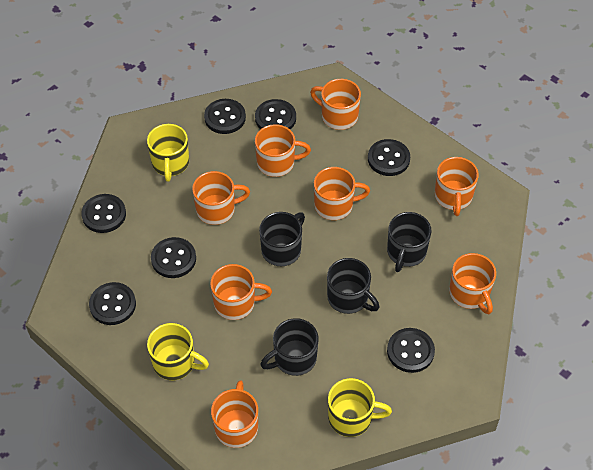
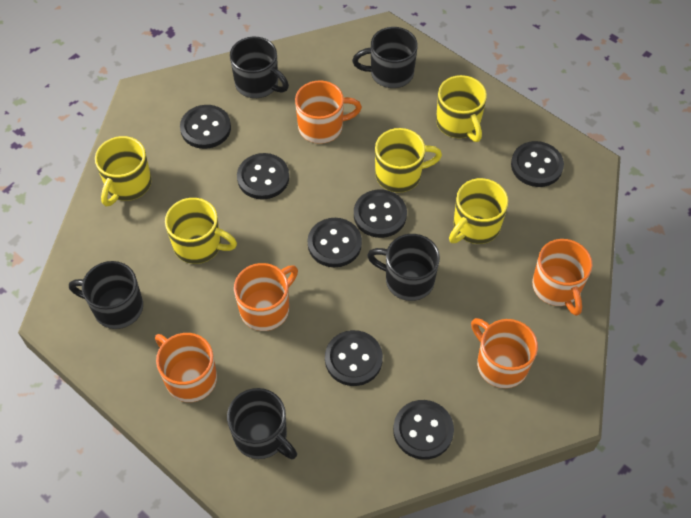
black mug: 4 -> 5
orange mug: 8 -> 5
yellow mug: 3 -> 5

